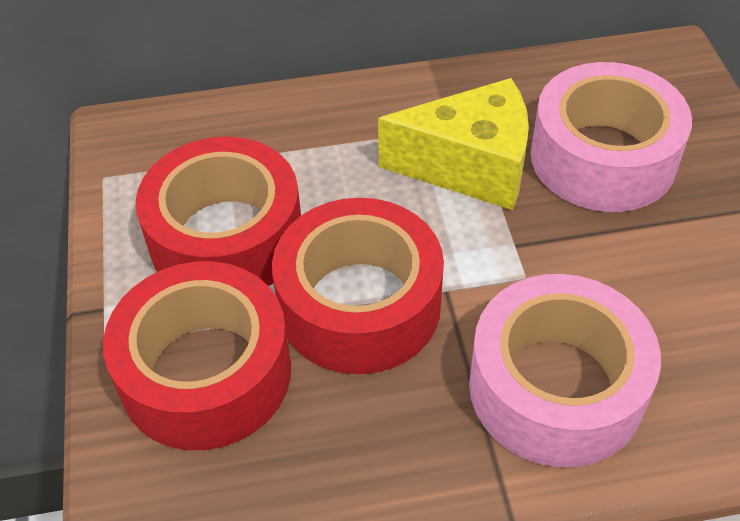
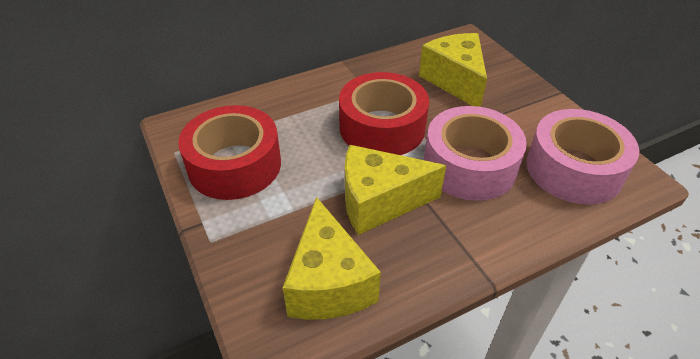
red tape: 3 -> 2
yellow cheese: 1 -> 3

